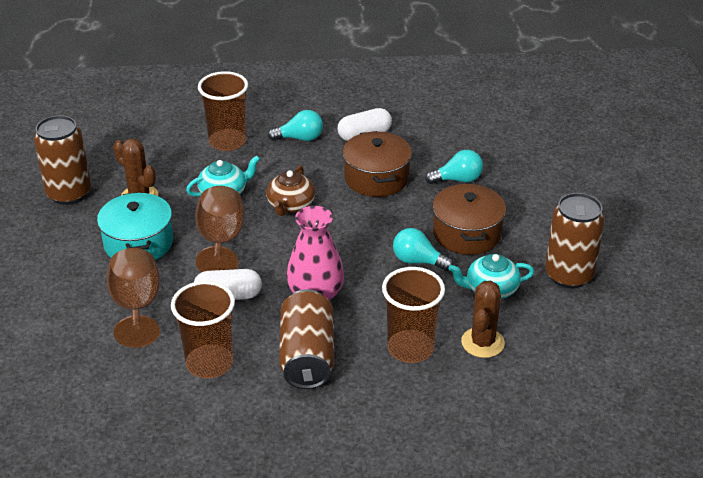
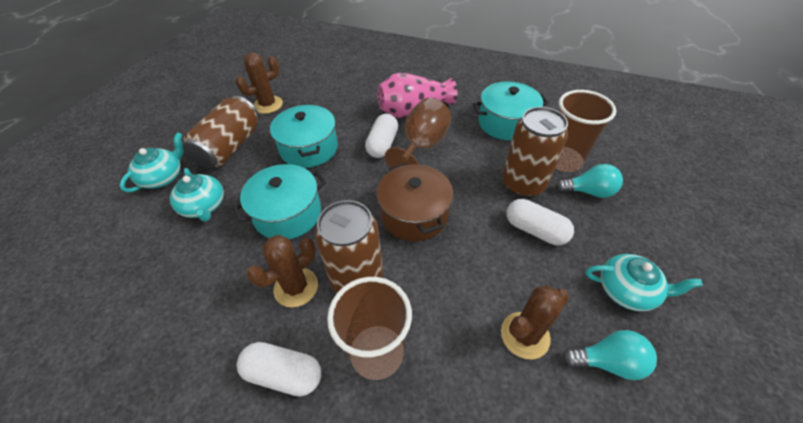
brown cactus: 2 -> 3
brown cup: 3 -> 2
brown goblet: 2 -> 1
brown pot: 2 -> 1
brown teapot: 1 -> 0
turquoise light bulb: 3 -> 2
turquoise pot: 1 -> 3
turquoise teapot: 2 -> 3
white capsule: 2 -> 3

